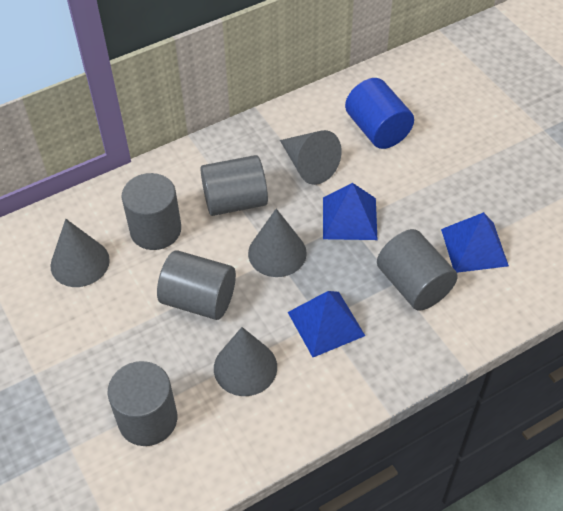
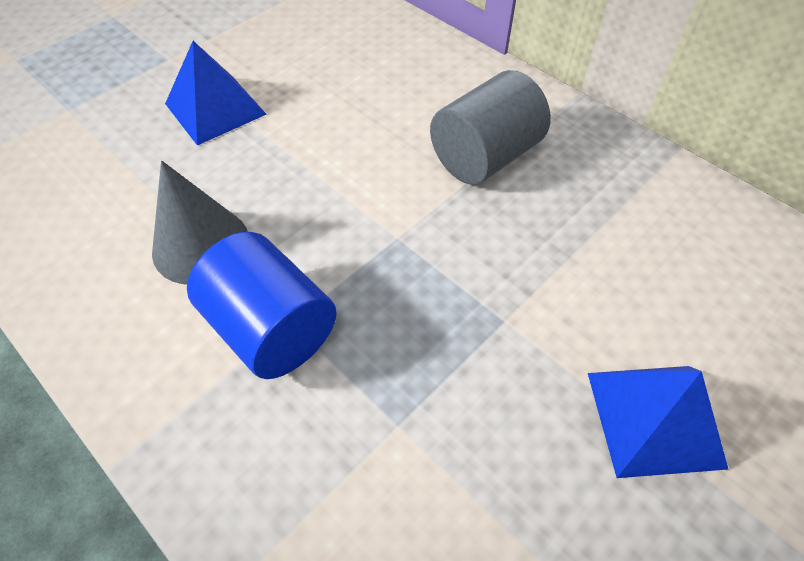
blue pyramid: 3 -> 2
grey cone: 4 -> 1
grey cylinder: 5 -> 1

